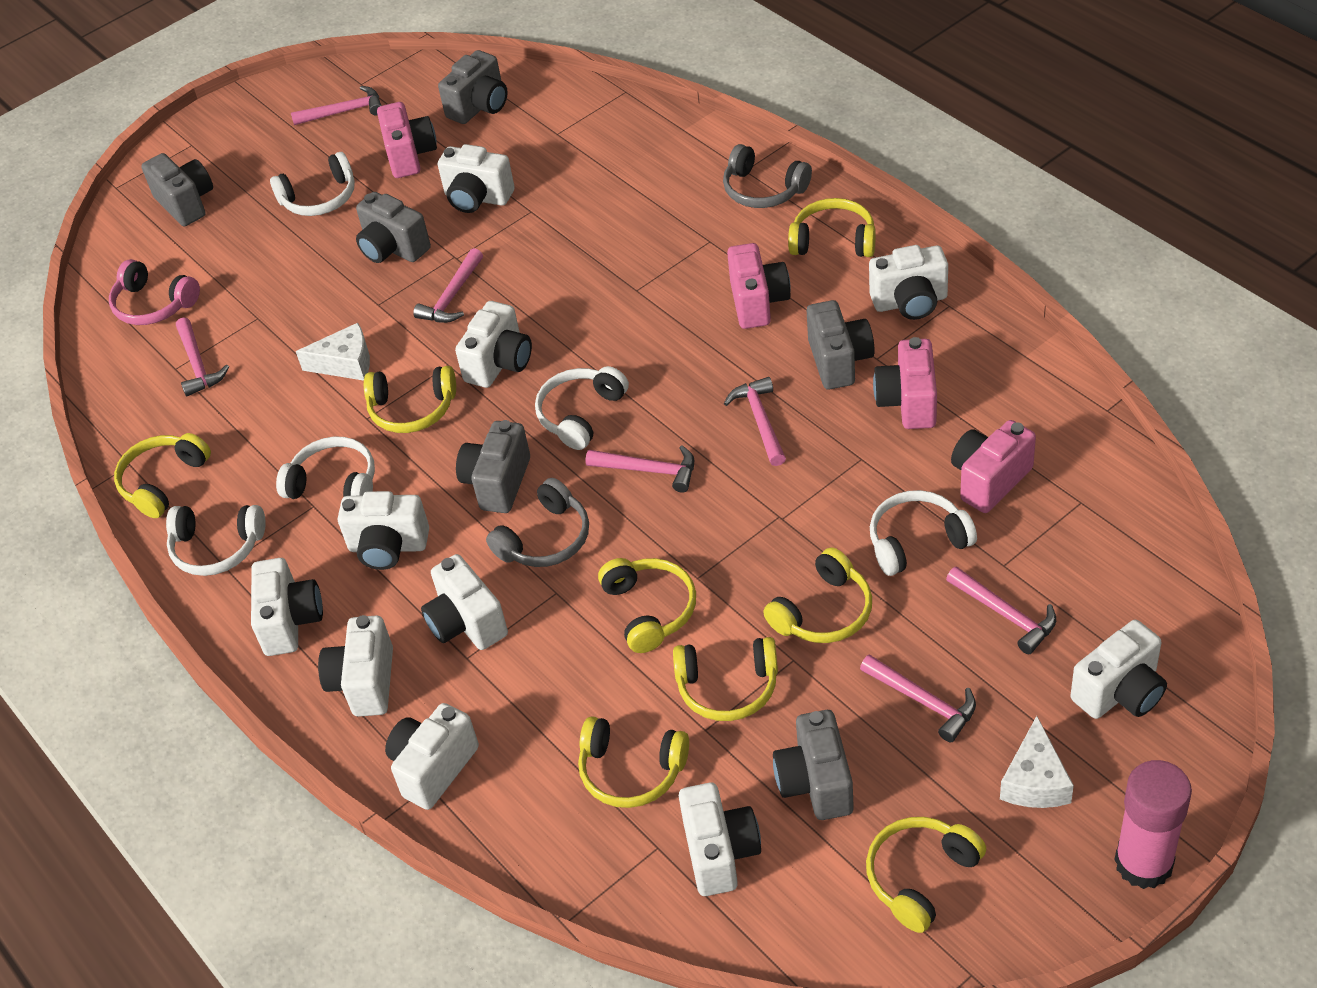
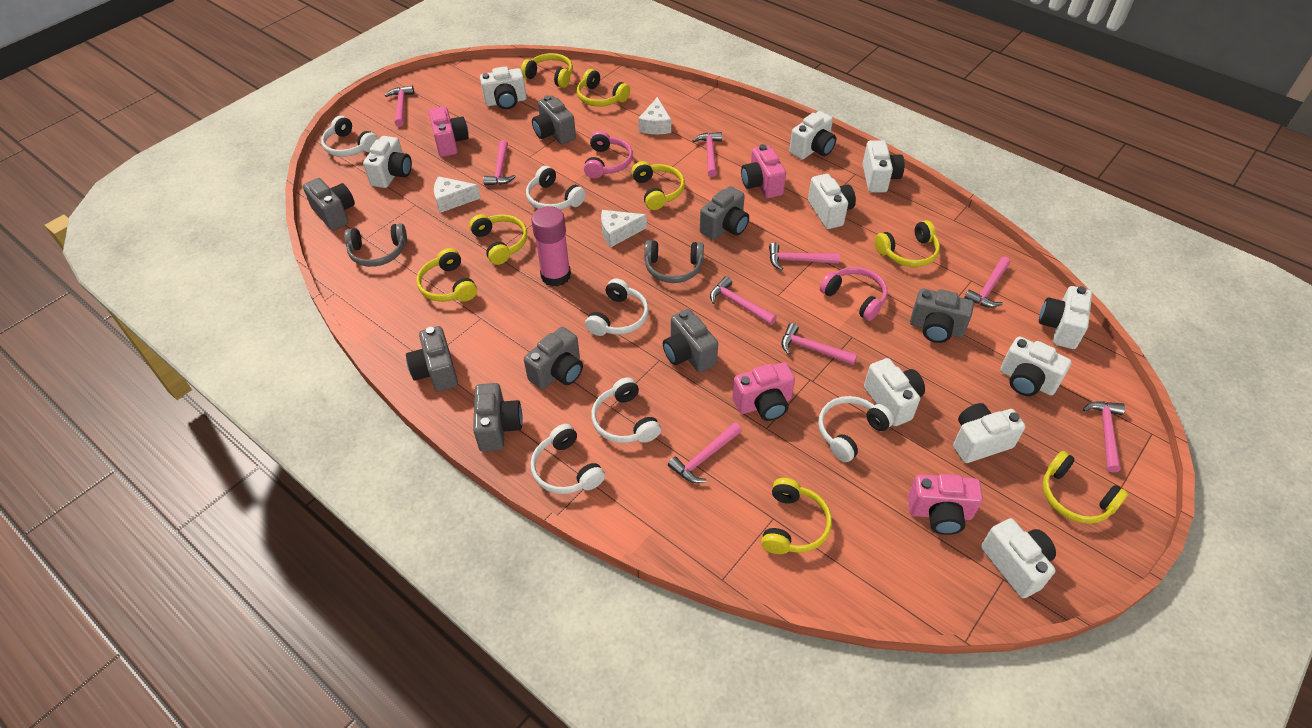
grey camera: 6 -> 8
pink hammer: 7 -> 9
pink headphones: 1 -> 2
white cheese: 2 -> 3
white headphones: 5 -> 6

